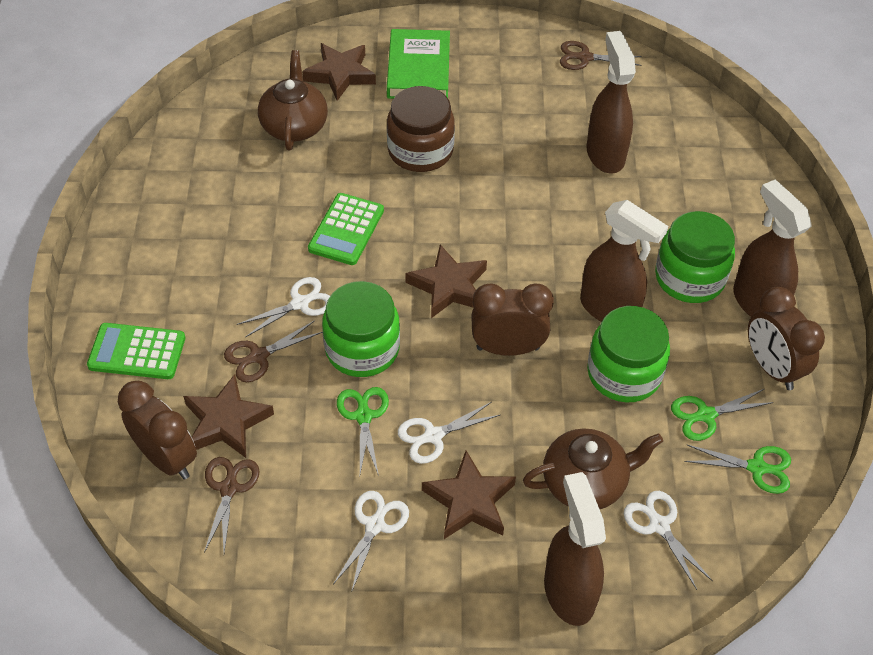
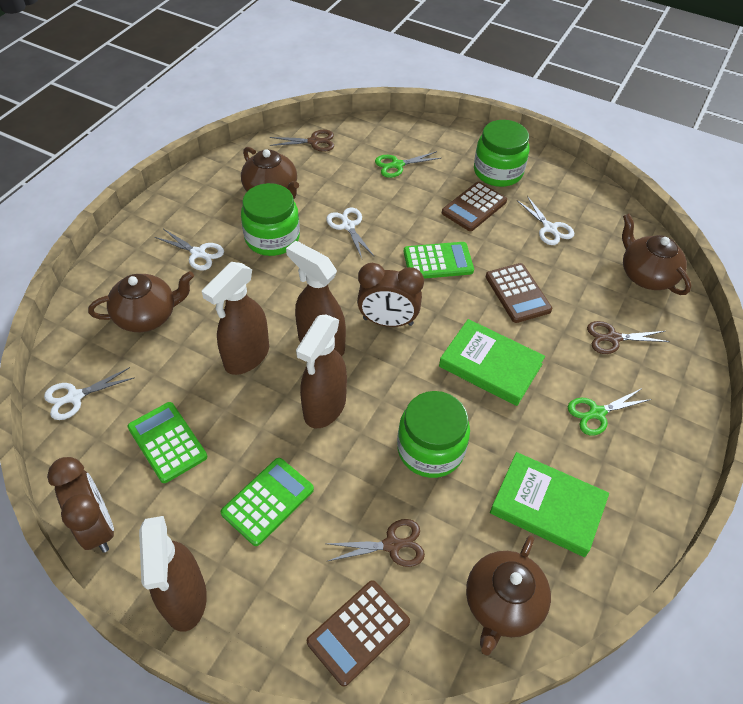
brown calculator: 0 -> 3
brown clock: 3 -> 2
brown jar: 1 -> 0
brown star: 4 -> 0
brown teapot: 2 -> 4
green book: 1 -> 2
green calculator: 2 -> 3
green scissors: 3 -> 2

